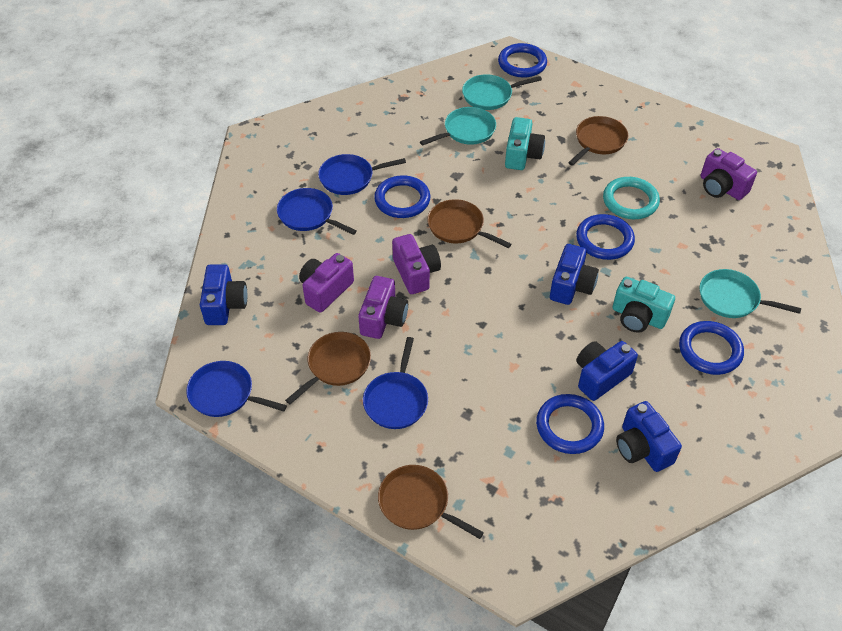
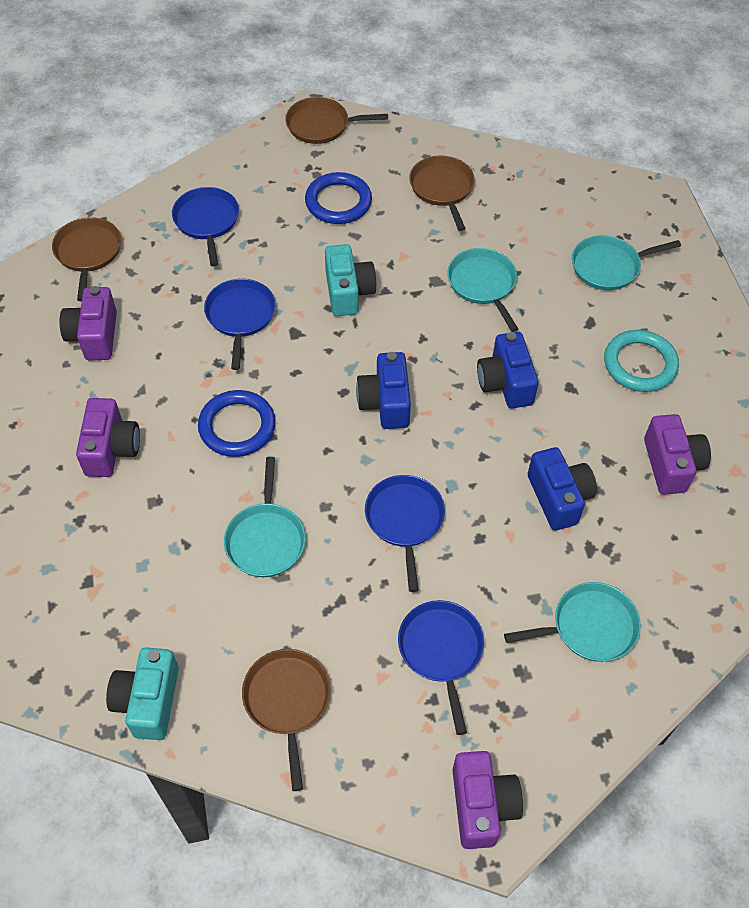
blue camera: 4 -> 3
blue ring: 5 -> 2
turquoise pan: 3 -> 4

